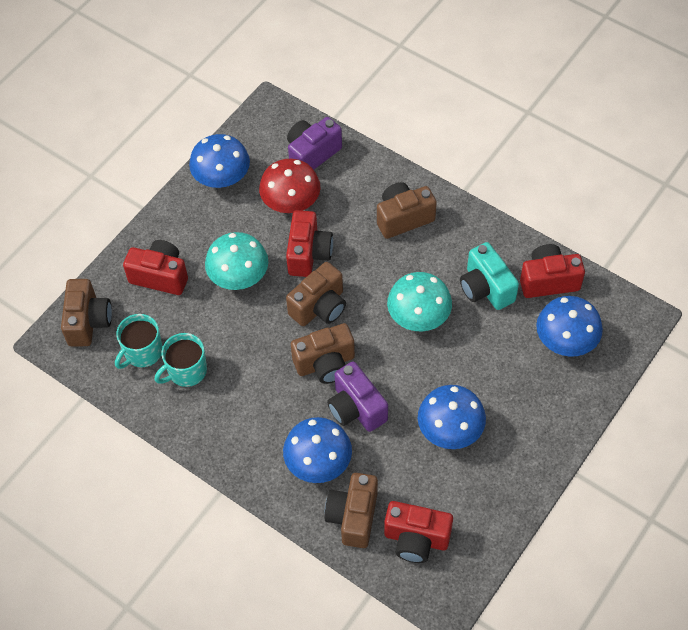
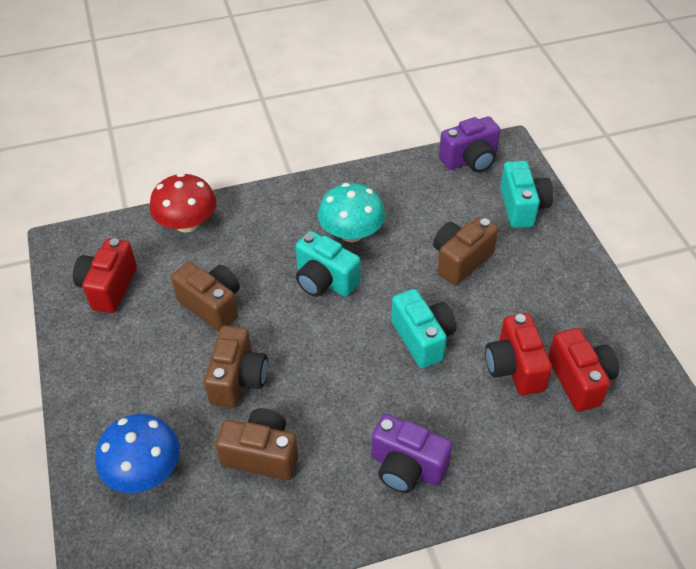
blue mushroom: 4 -> 1
brown camera: 5 -> 4
red camera: 4 -> 3
turquoise camera: 1 -> 3
turquoise mug: 2 -> 0
turquoise mushroom: 2 -> 1

